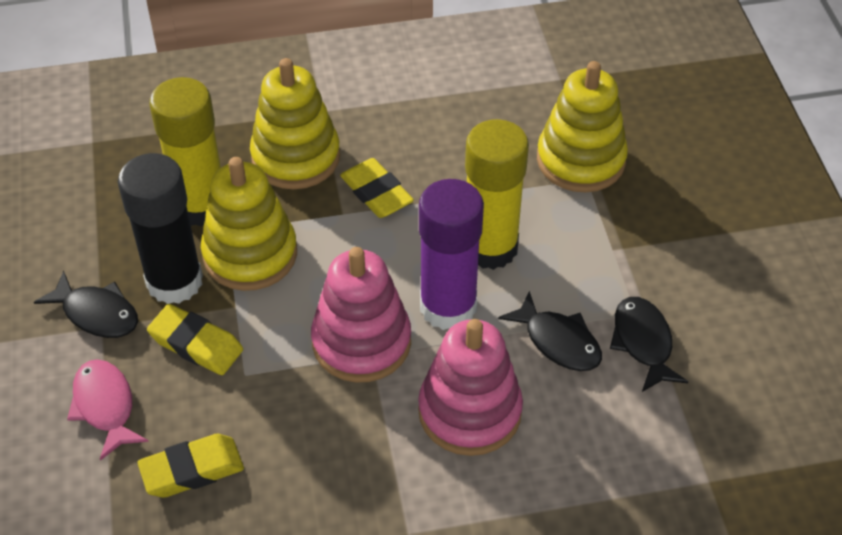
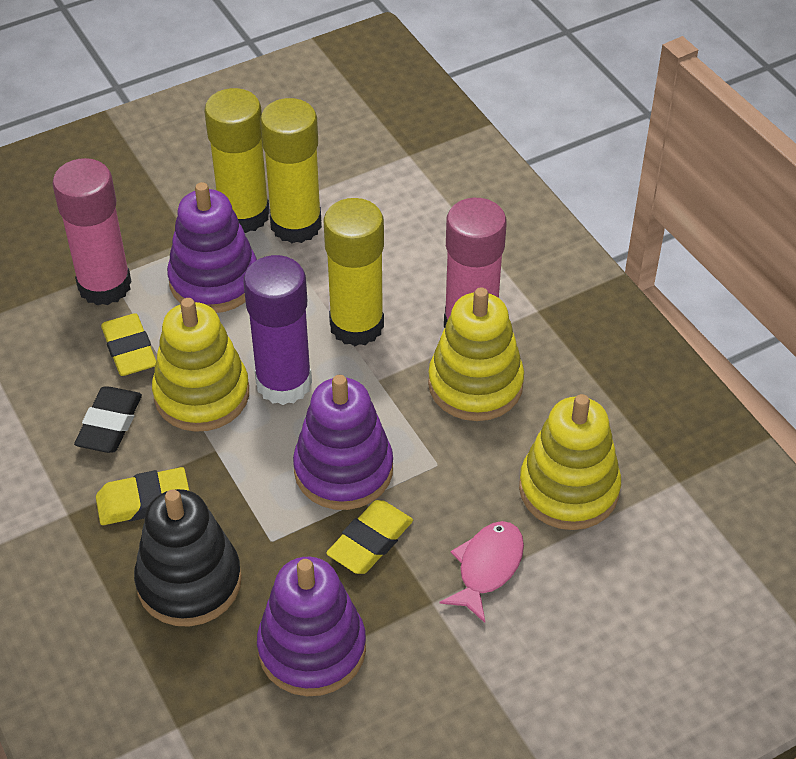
black eraser: 0 -> 1
black fish: 3 -> 0
black glue stick: 1 -> 0
black stacking toy: 0 -> 1
pink glue stick: 0 -> 2
pink stacking toy: 2 -> 0
purple stacking toy: 0 -> 3
yellow glue stick: 2 -> 3

